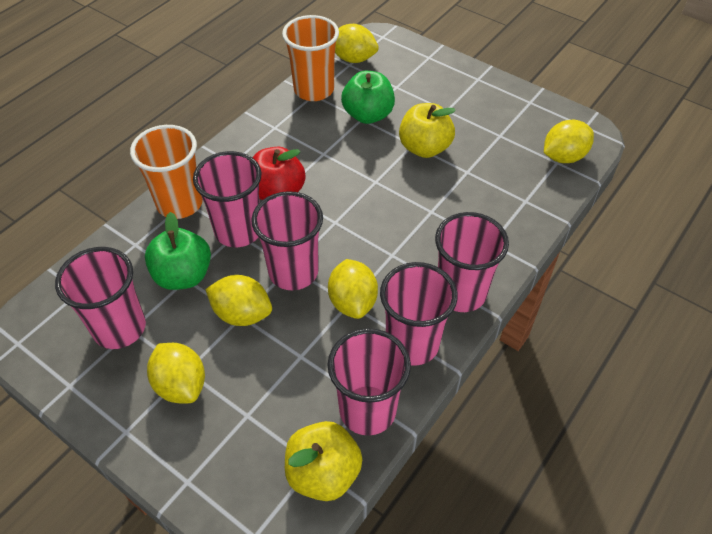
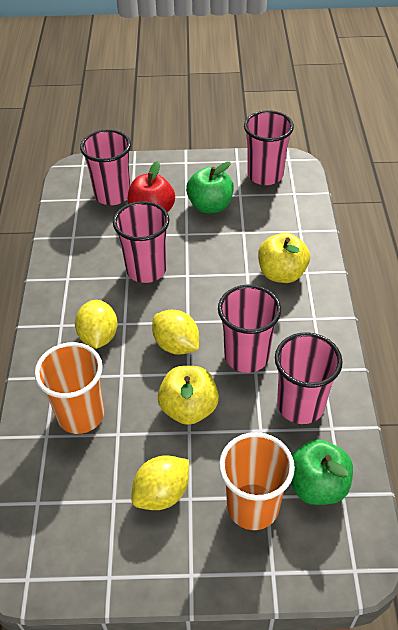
pink cup: 6 -> 5
yellow lemon: 5 -> 3

